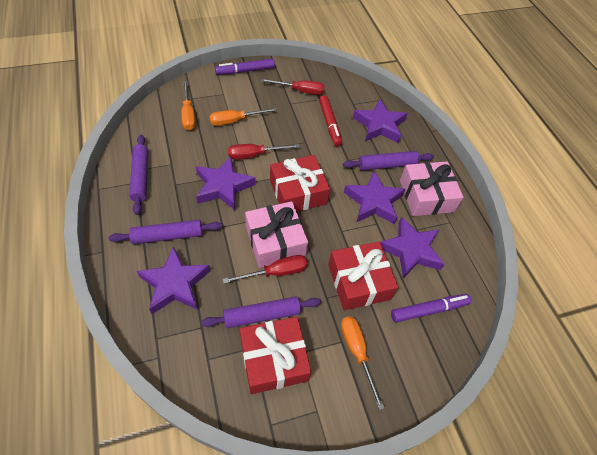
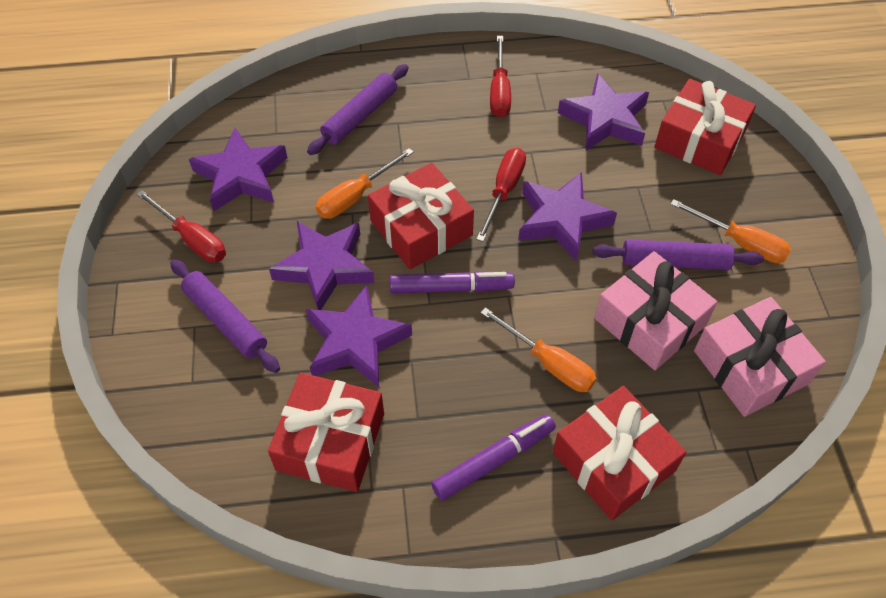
purple rolling pin: 4 -> 3
red gift: 3 -> 4
red marker: 1 -> 0

